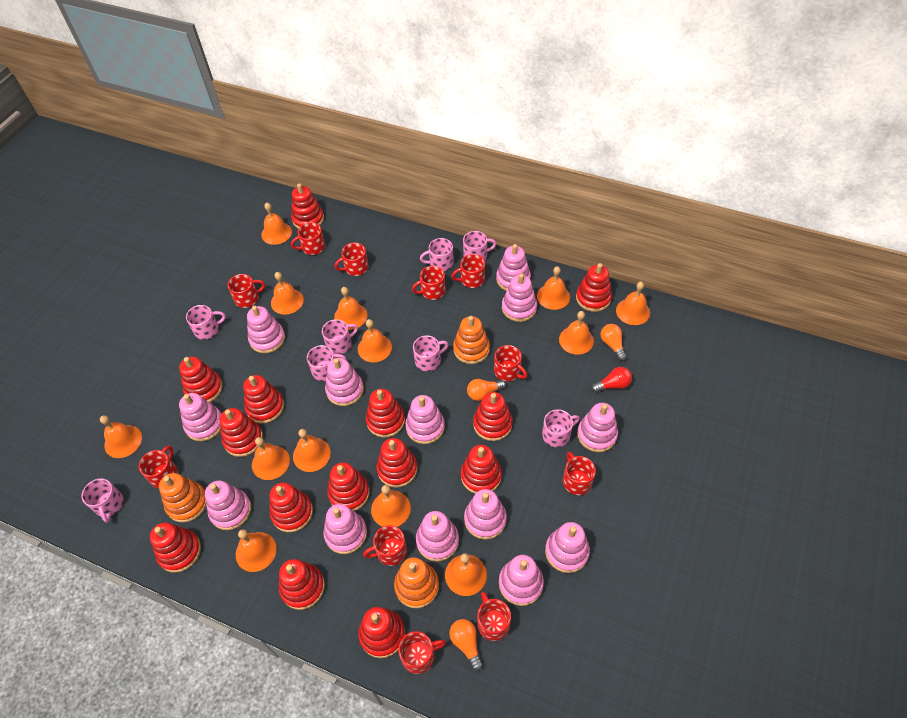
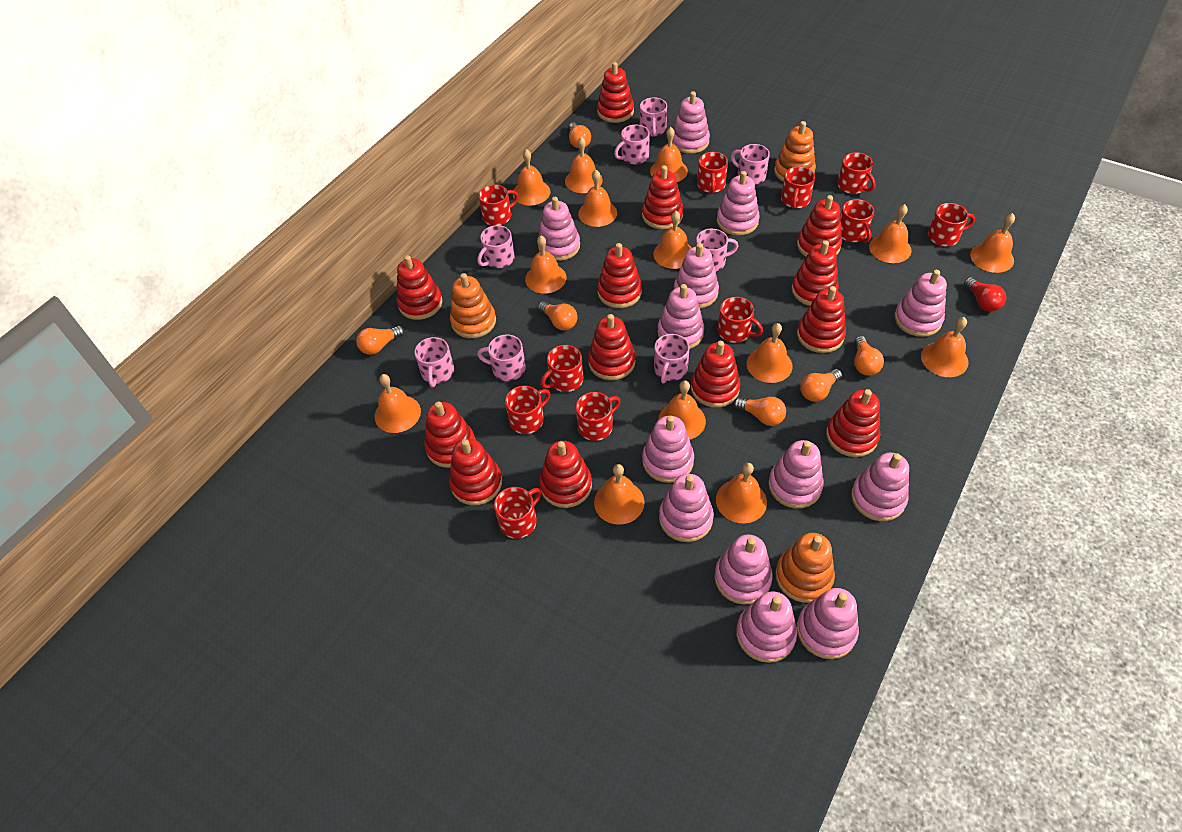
orange bell: 13 -> 14
orange light bulb: 3 -> 6
red stacking toy: 14 -> 13

